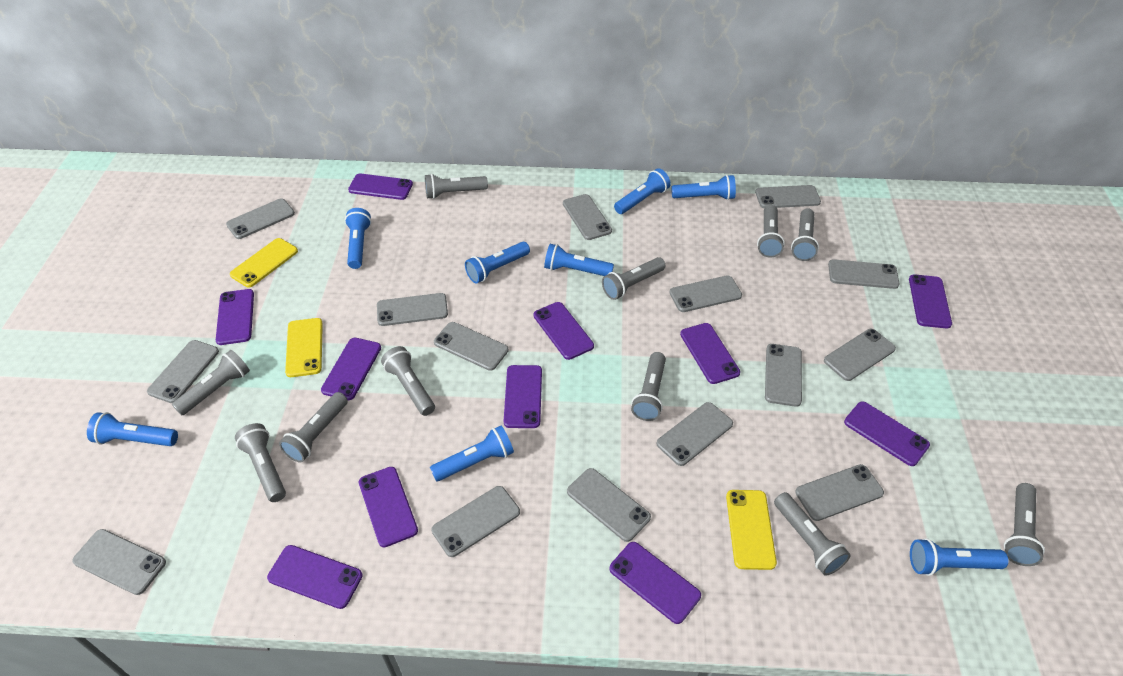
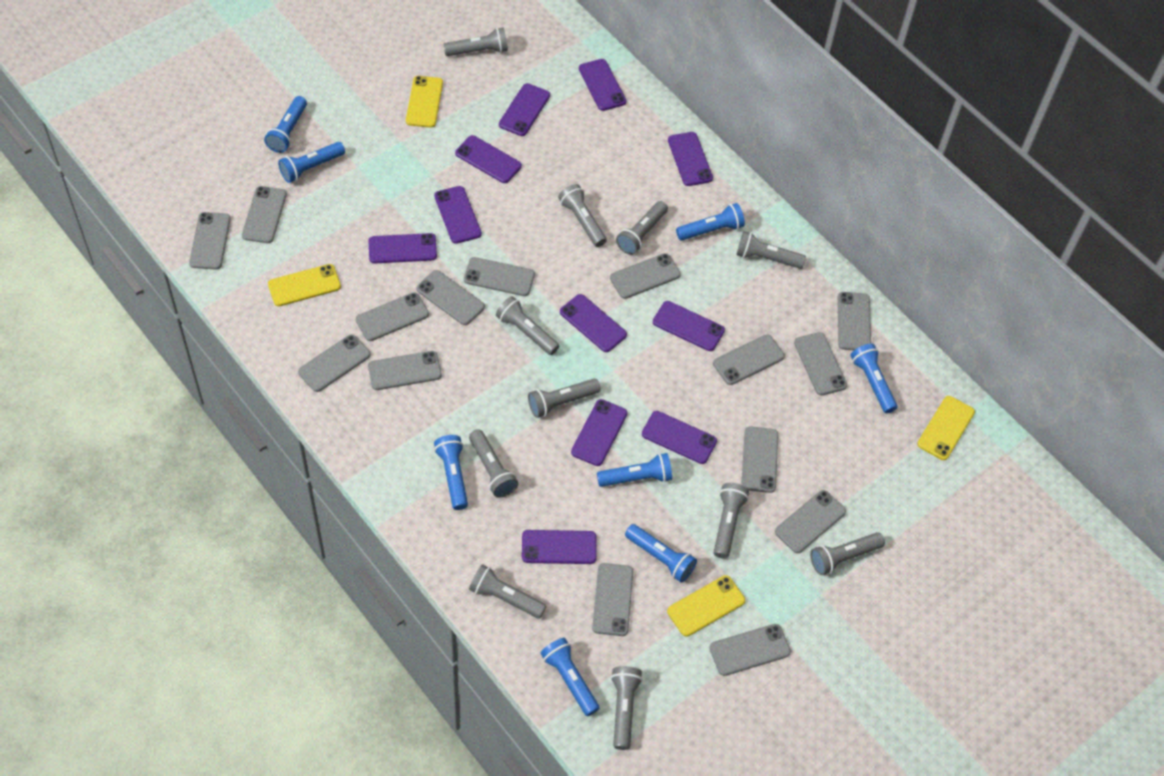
yellow phone: 3 -> 4

